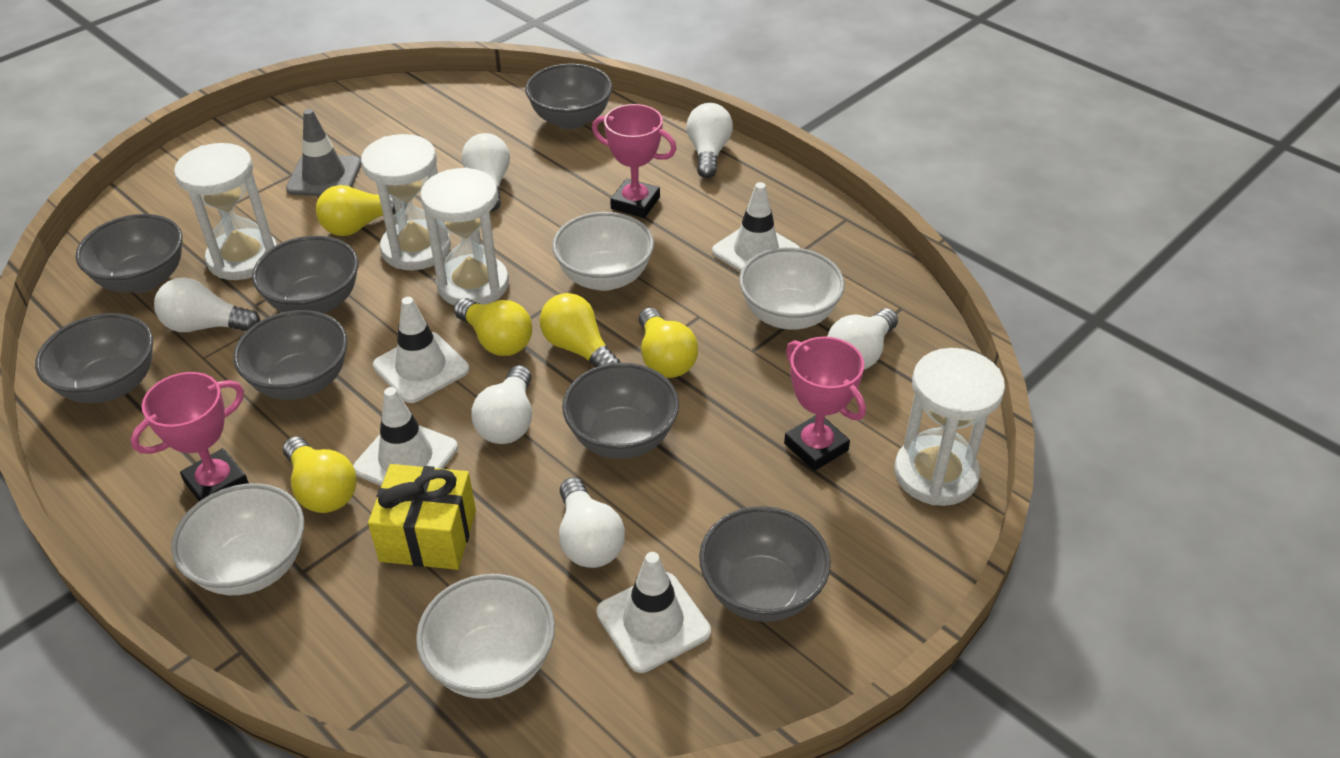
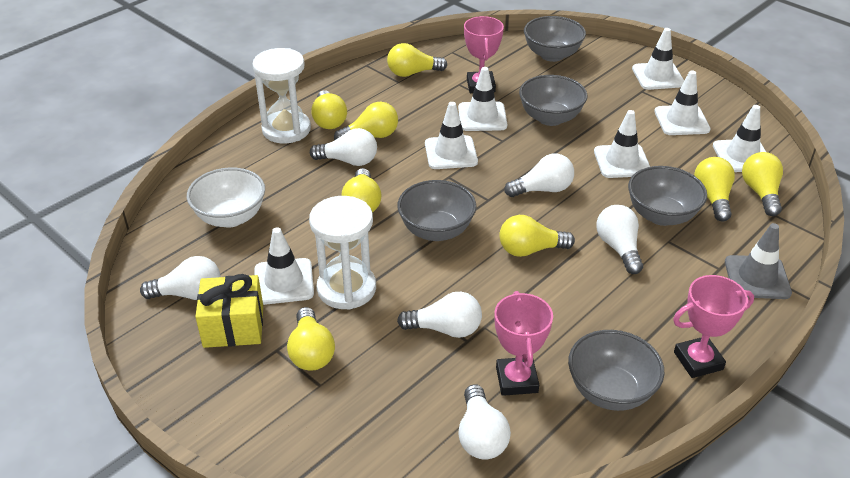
grey bowl: 7 -> 5
white bowl: 4 -> 1
white hourglass: 4 -> 2
white traffic cone: 4 -> 7
yellow light bulb: 5 -> 8

